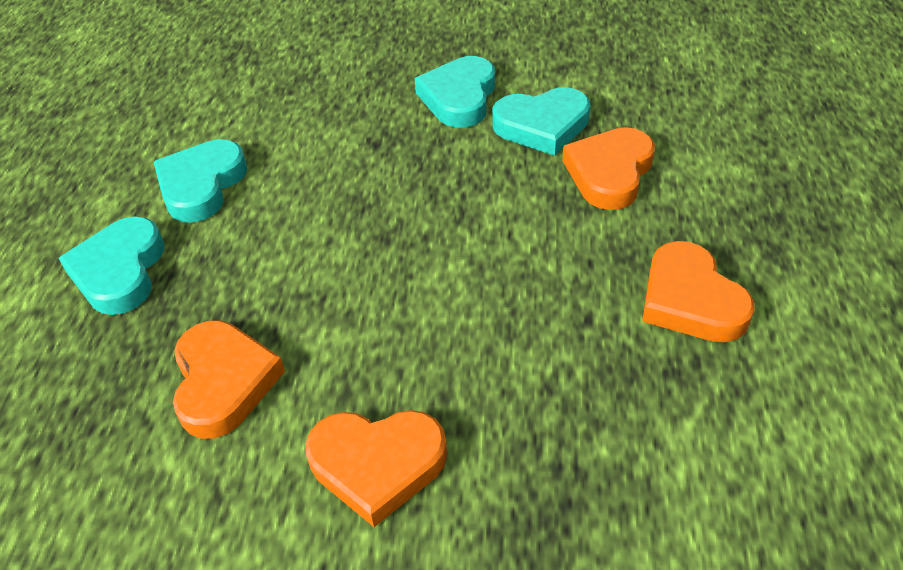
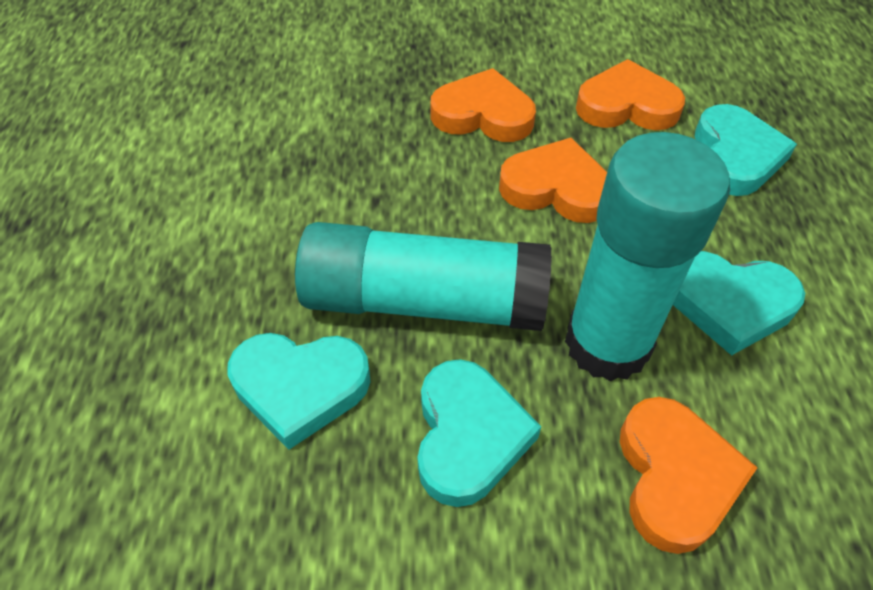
turquoise glue stick: 0 -> 2

